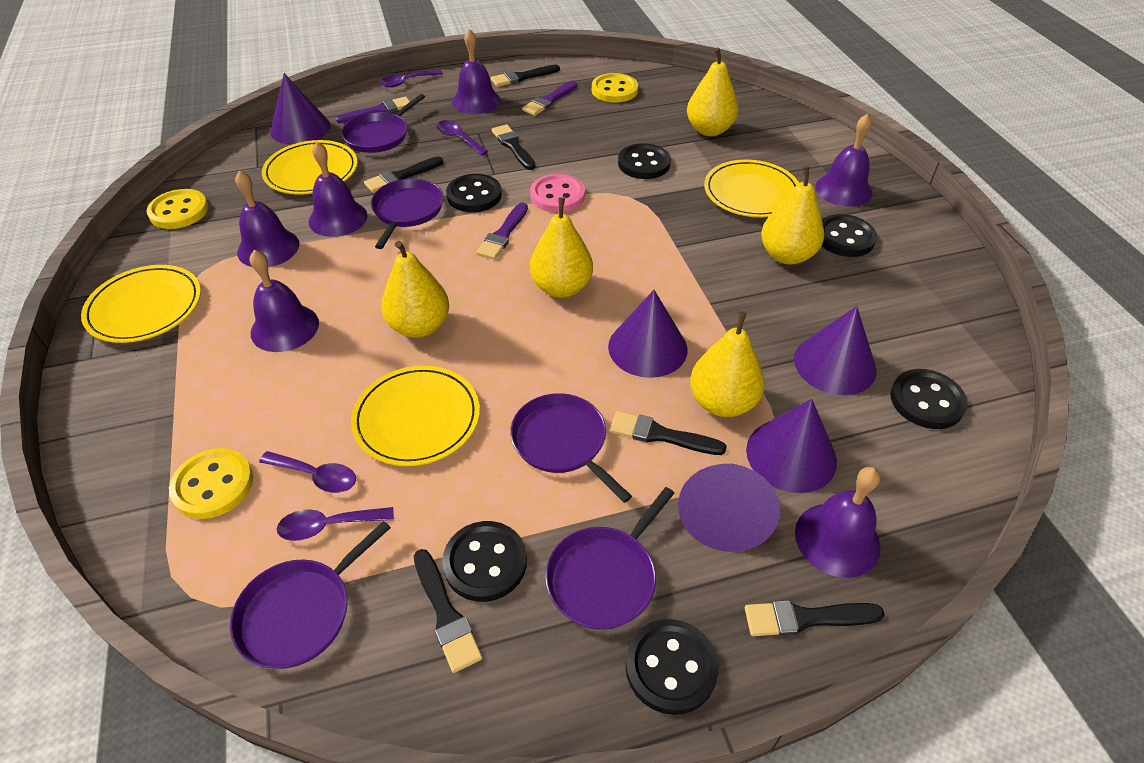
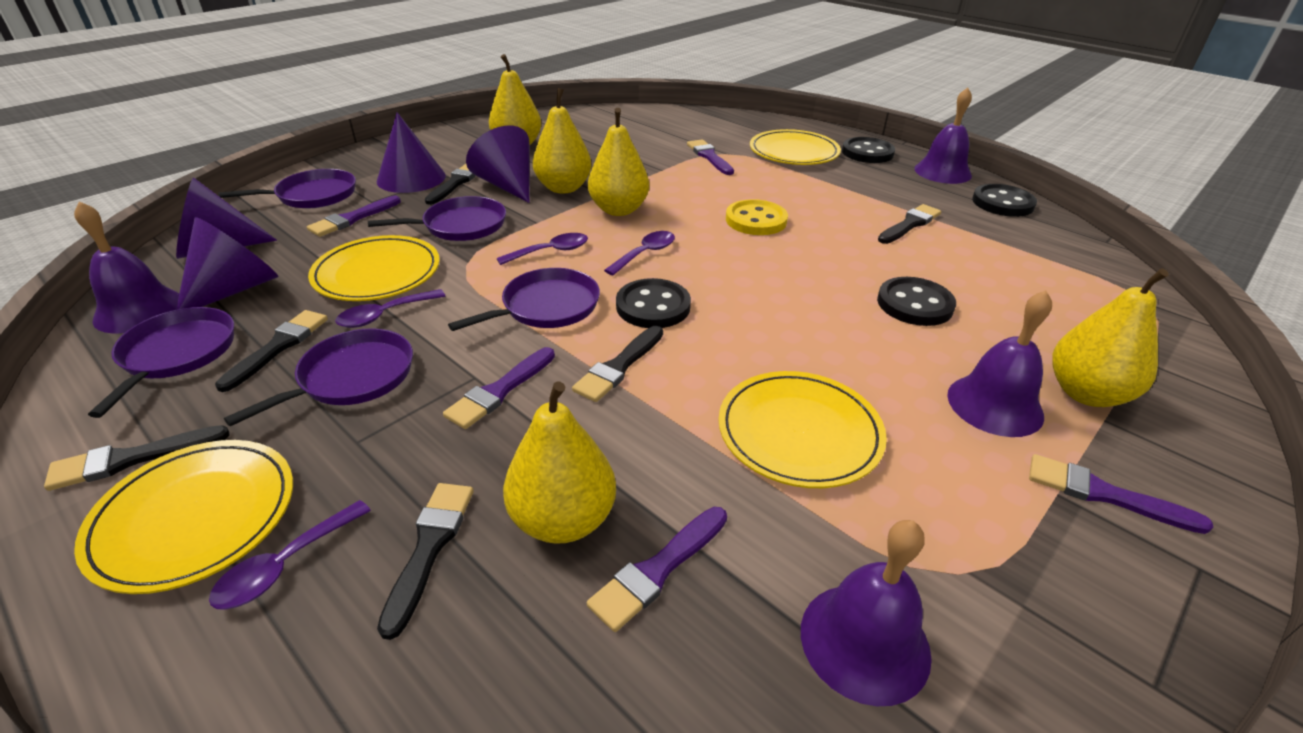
black button: 6 -> 4
pink button: 1 -> 0
purple bell: 6 -> 4
purple brush: 3 -> 5
purple cone: 5 -> 4
yellow button: 3 -> 1

